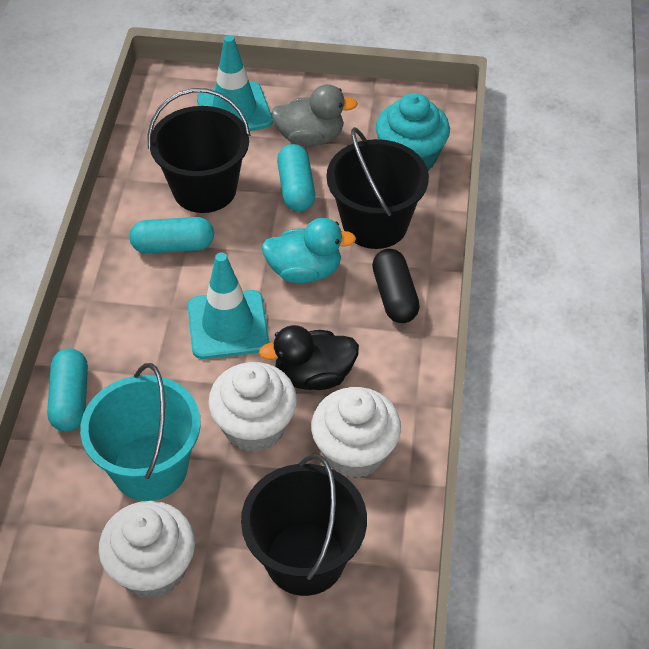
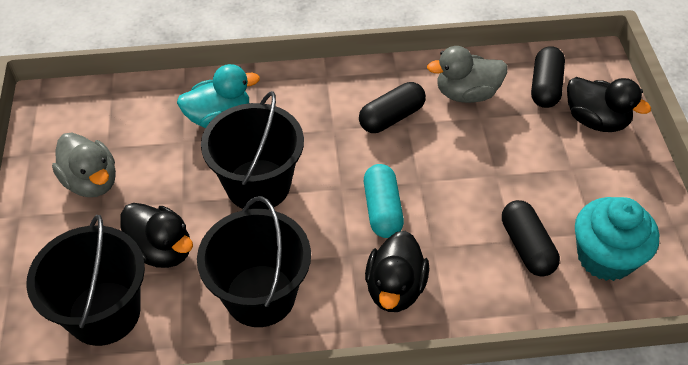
black capsule: 1 -> 3
black duck: 1 -> 3
grey duck: 1 -> 2
turquoise bucket: 1 -> 0
turquoise capsule: 3 -> 1
turquoise traffic cone: 2 -> 0
white cupcake: 3 -> 0

